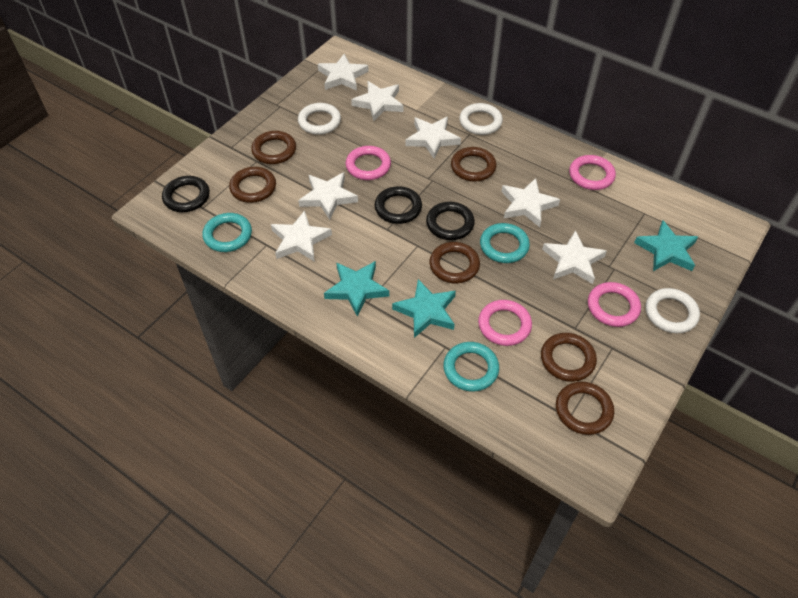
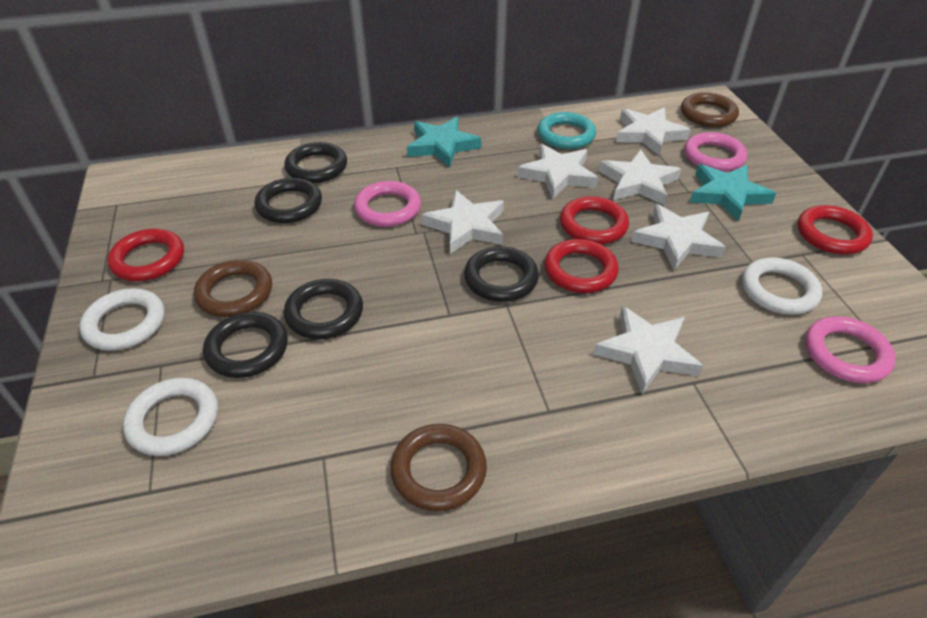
black ring: 3 -> 5
brown ring: 6 -> 3
pink ring: 4 -> 3
red ring: 0 -> 4
turquoise ring: 3 -> 1
turquoise star: 3 -> 2
white star: 7 -> 6

